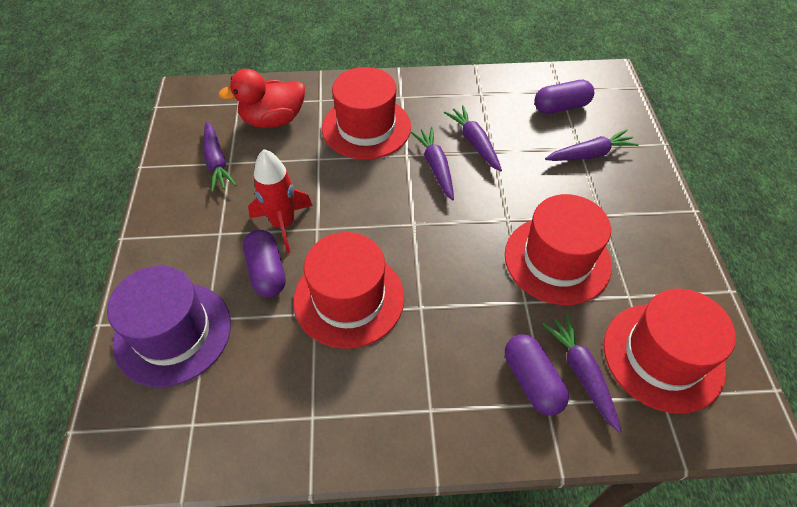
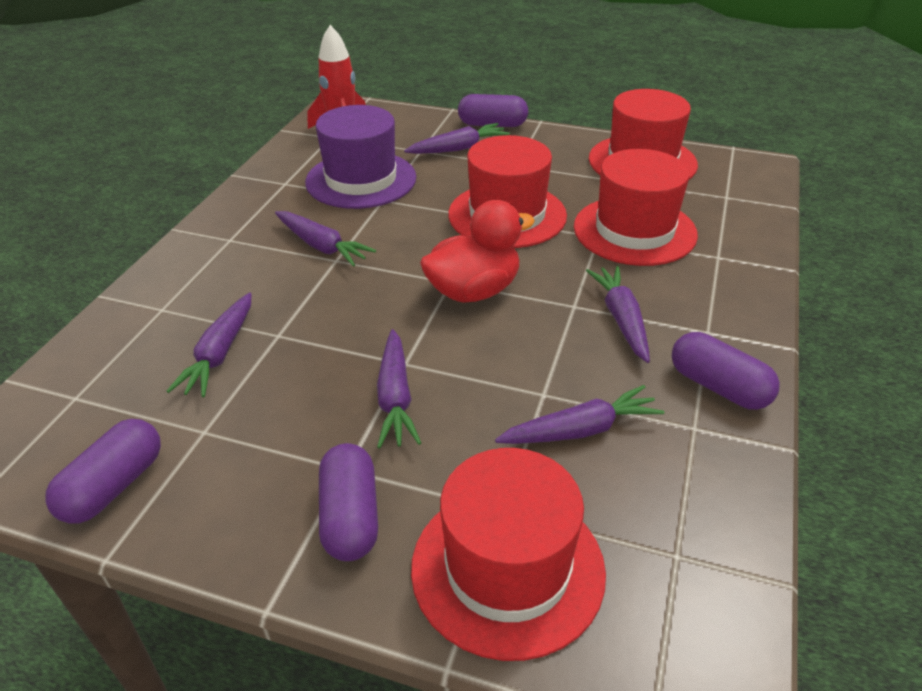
purple capsule: 3 -> 4
purple carrot: 5 -> 6

